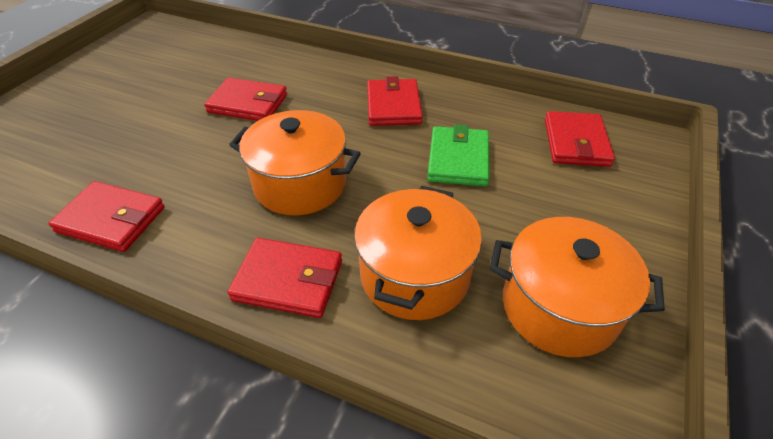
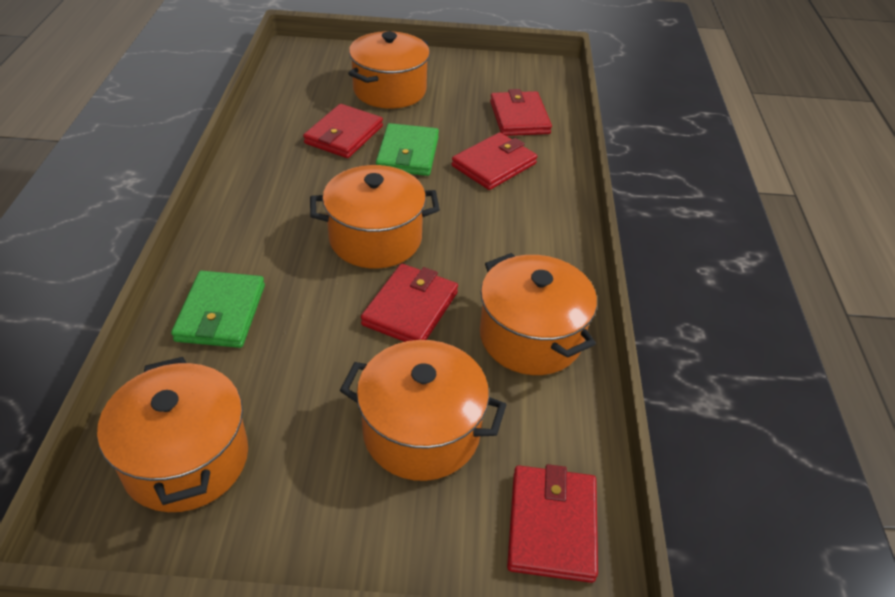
green wallet: 1 -> 2
orange pot: 3 -> 5

